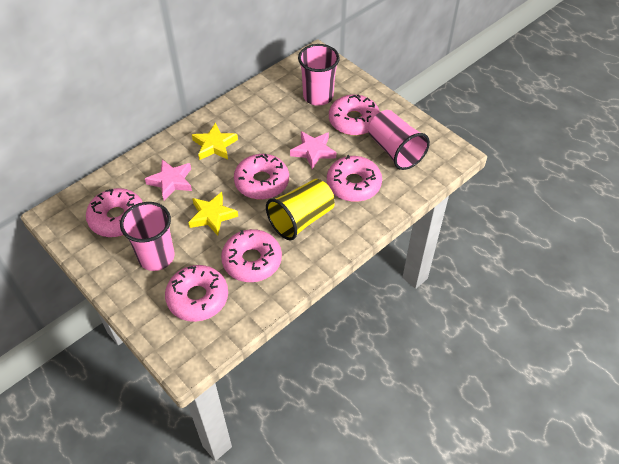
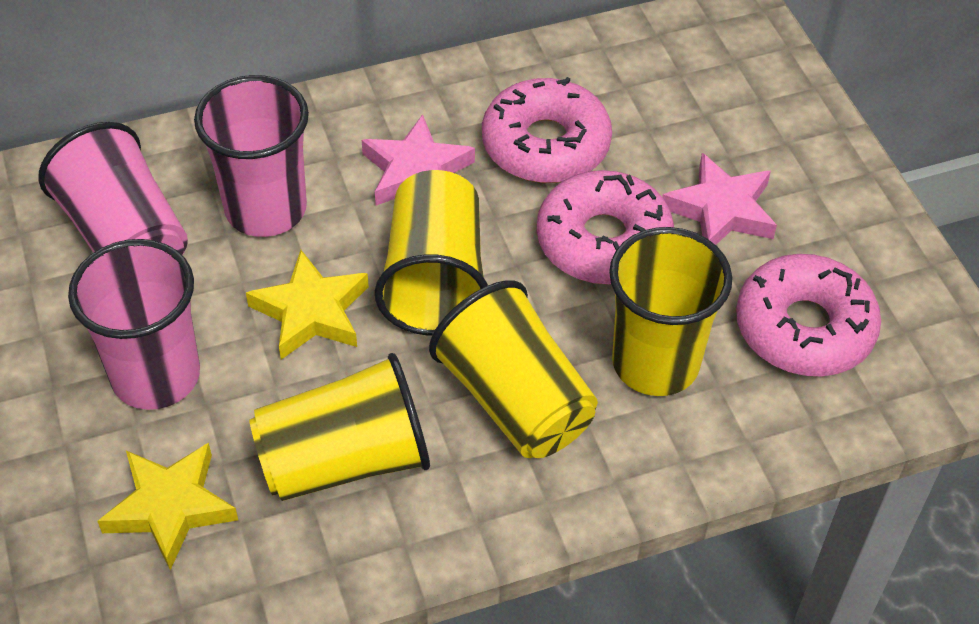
pink donut: 6 -> 3
yellow cup: 1 -> 4

